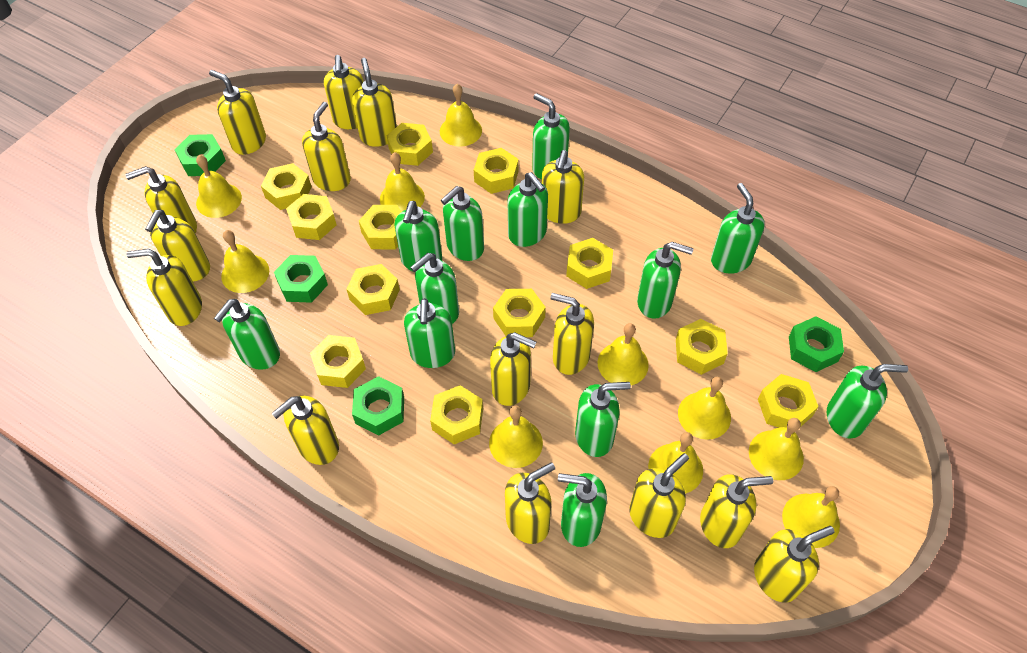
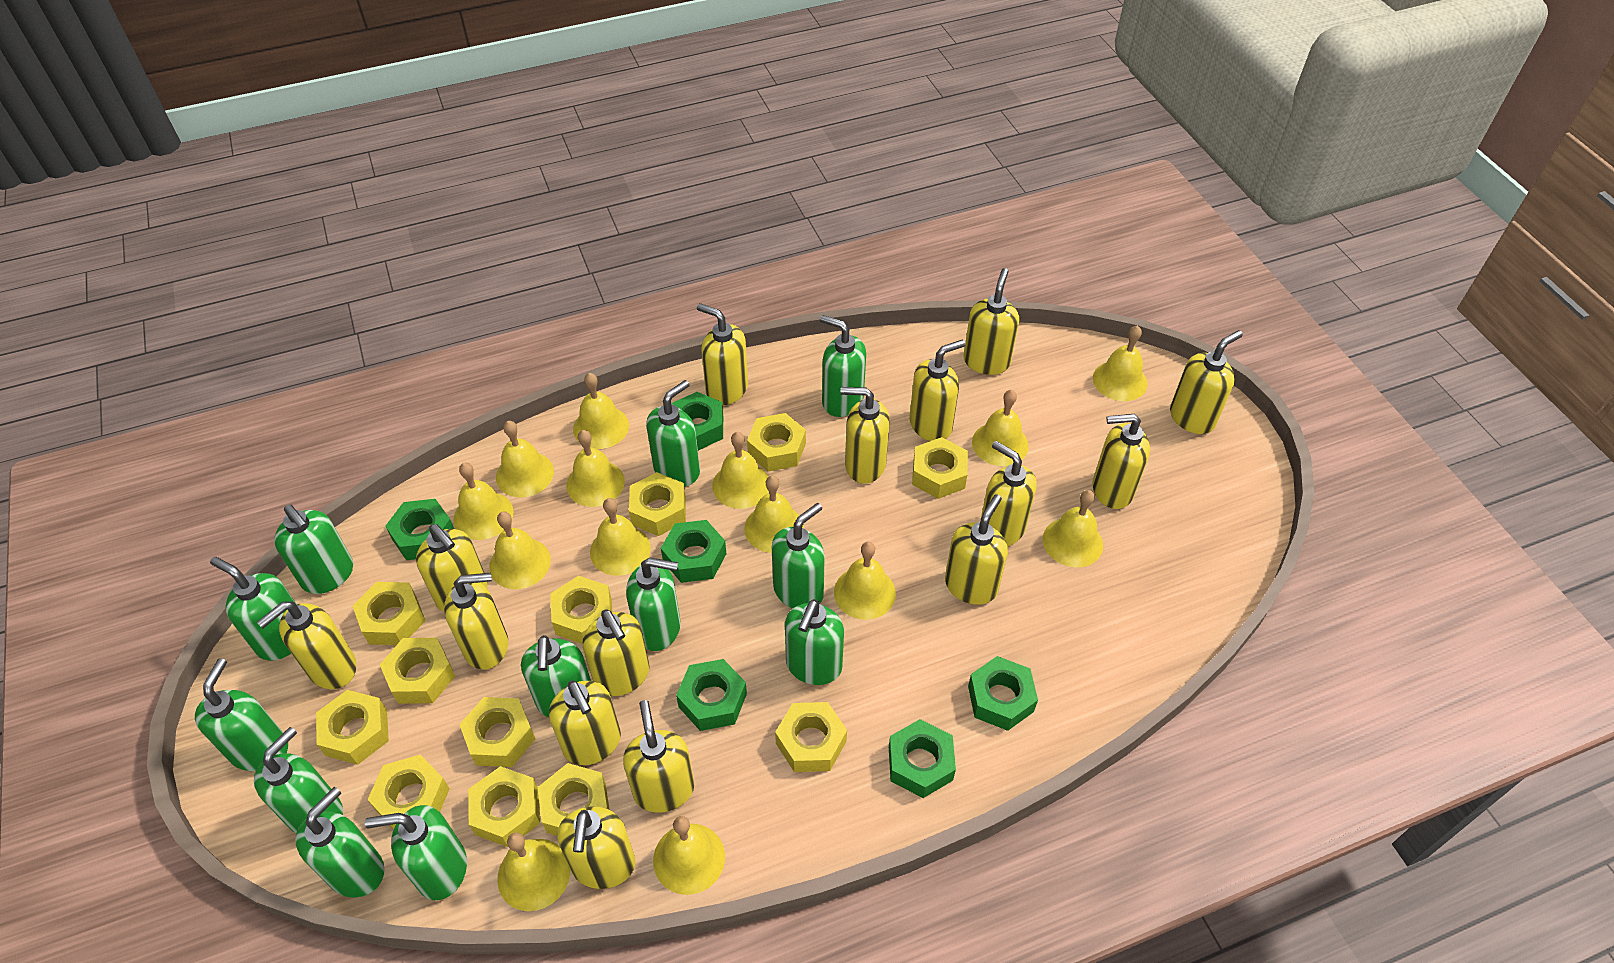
green nut: 4 -> 6
yellow bell: 10 -> 14

